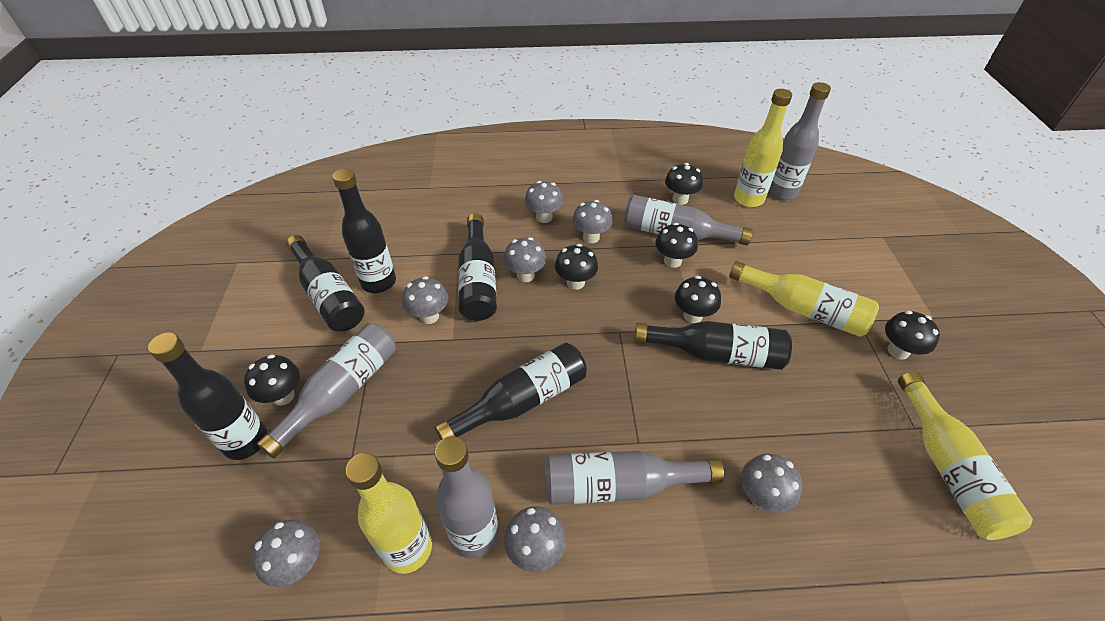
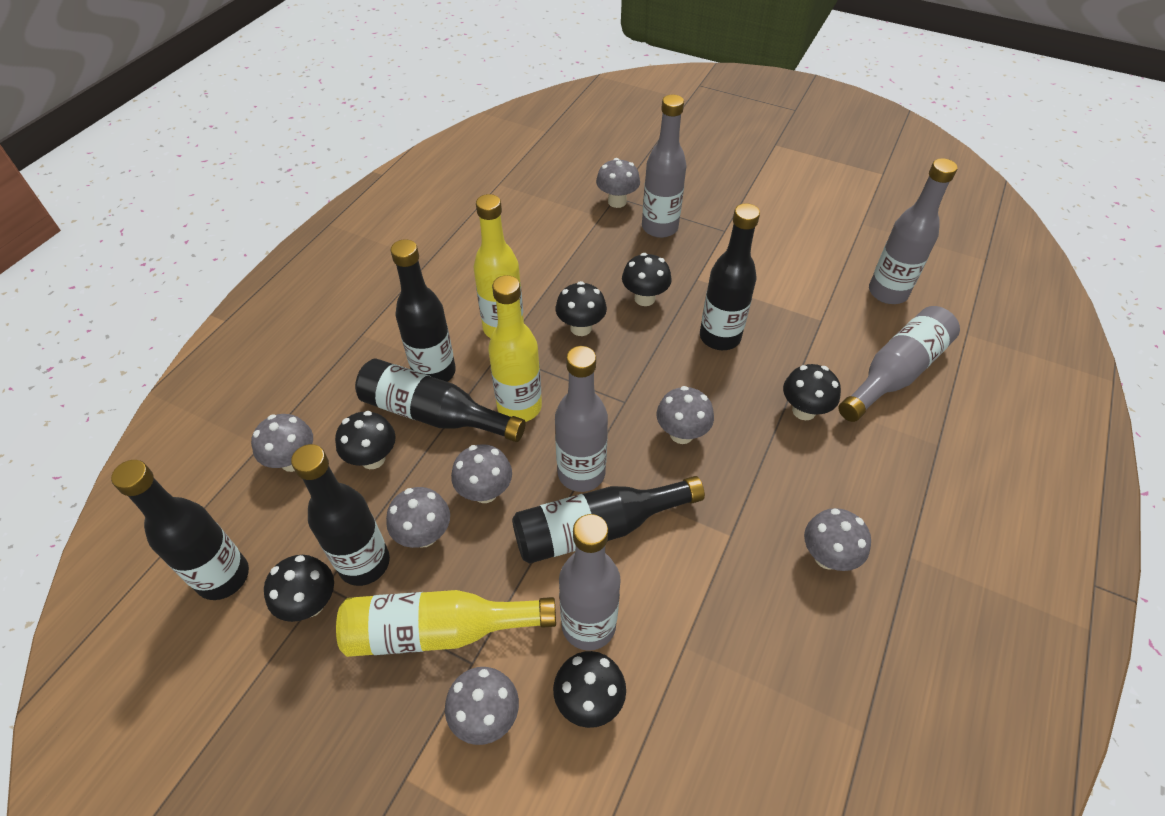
yellow bottle: 4 -> 3

